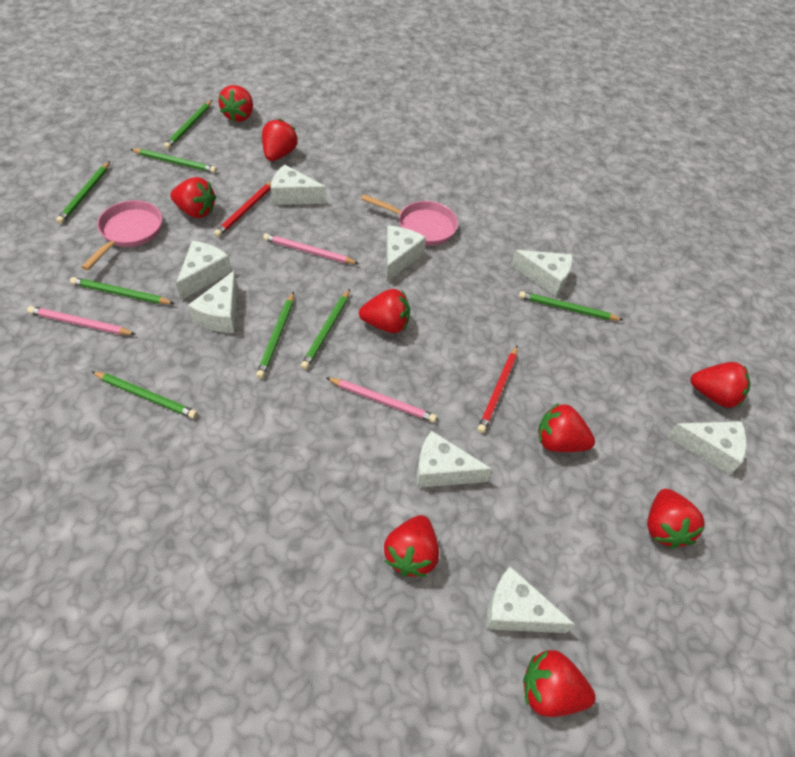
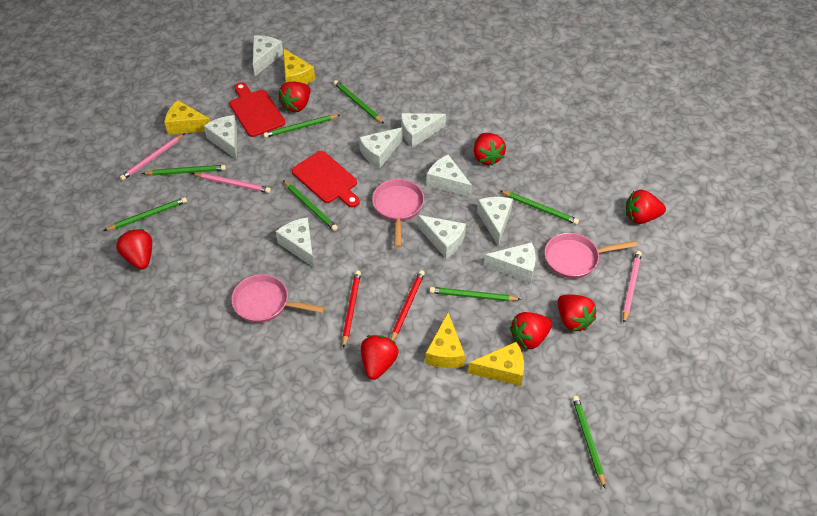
pink pan: 2 -> 3
red cutting board: 0 -> 2
red strawberry: 9 -> 7
white cheese: 8 -> 9
yellow cheese: 0 -> 4

